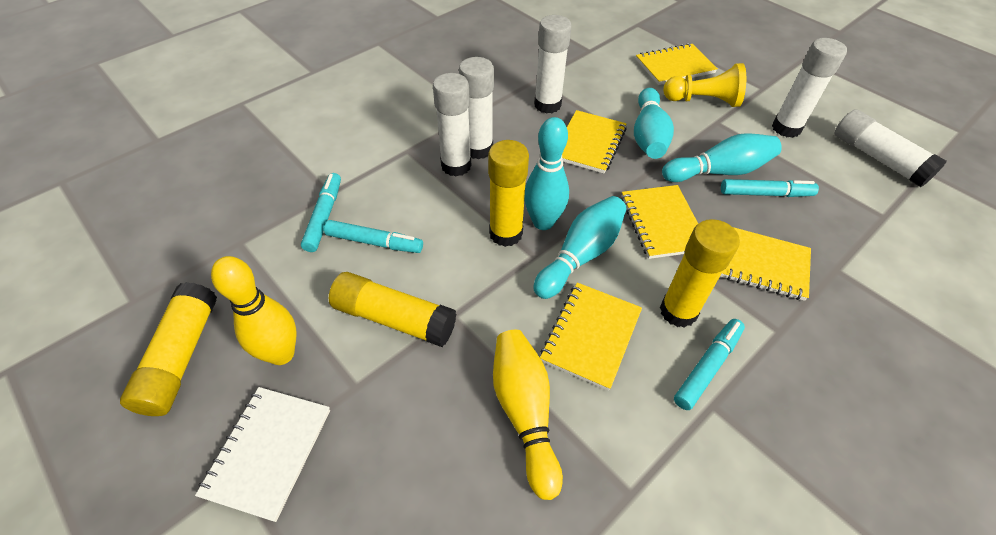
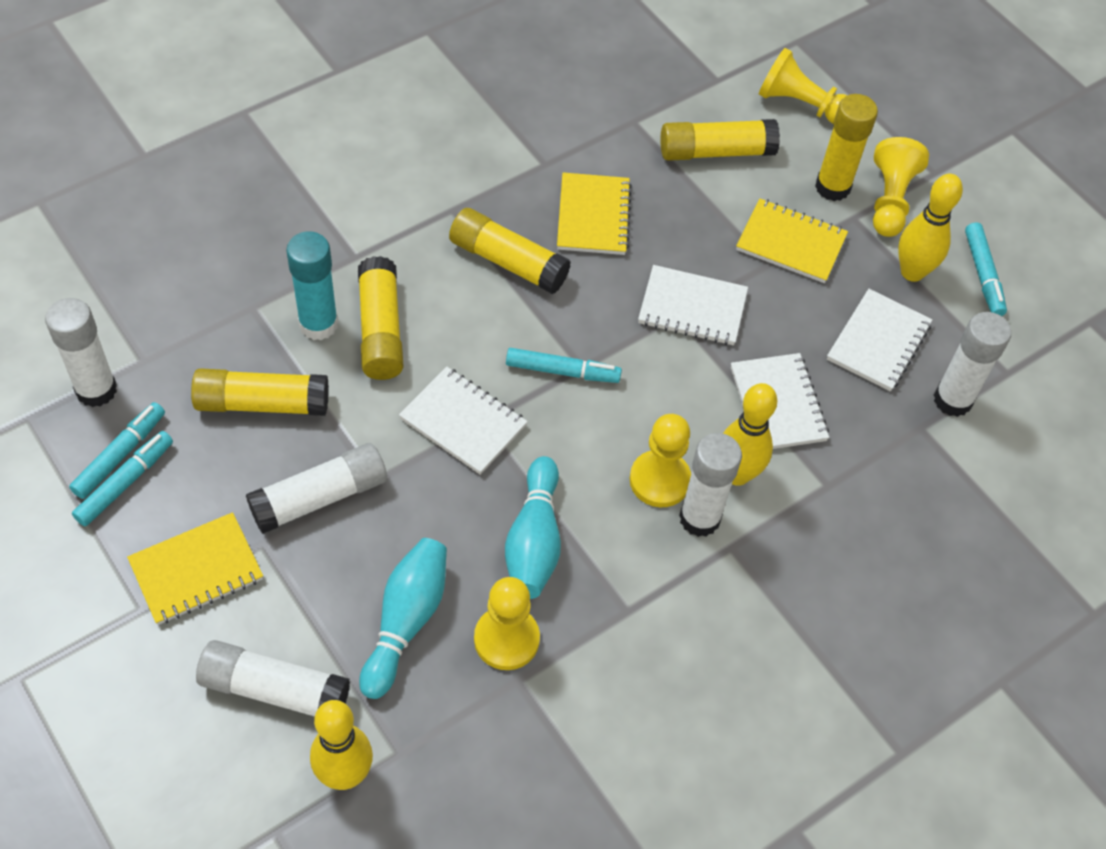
turquoise bowling pin: 4 -> 2
turquoise glue stick: 0 -> 1
white notebook: 1 -> 4
yellow bowling pin: 2 -> 3
yellow glue stick: 4 -> 5
yellow notebook: 5 -> 3
yellow pawn: 1 -> 4

